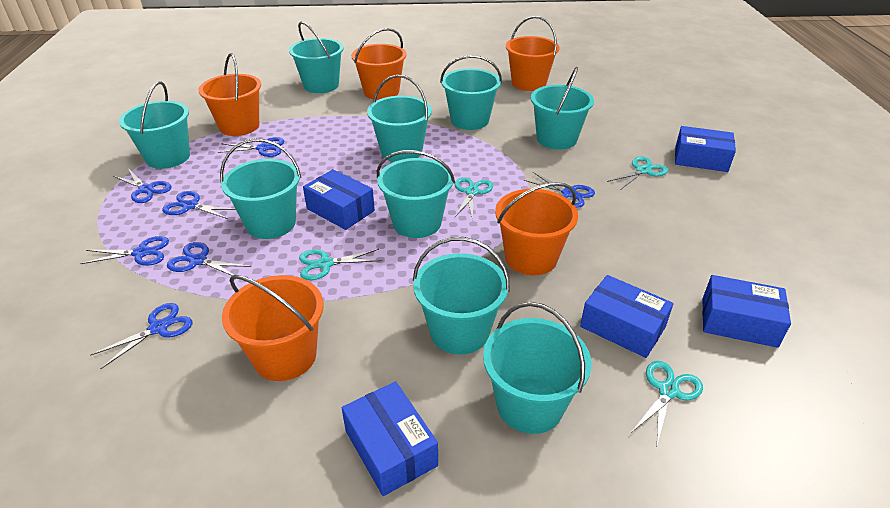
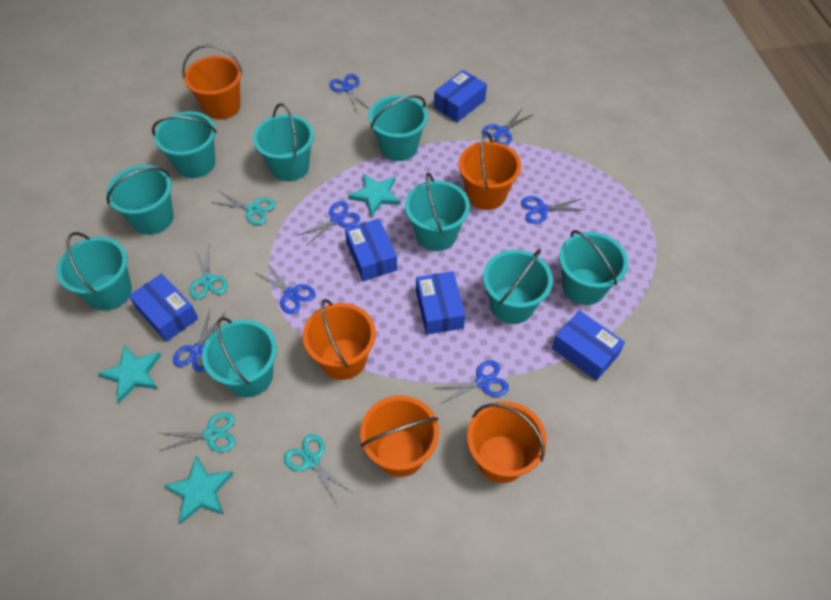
turquoise star: 0 -> 3

